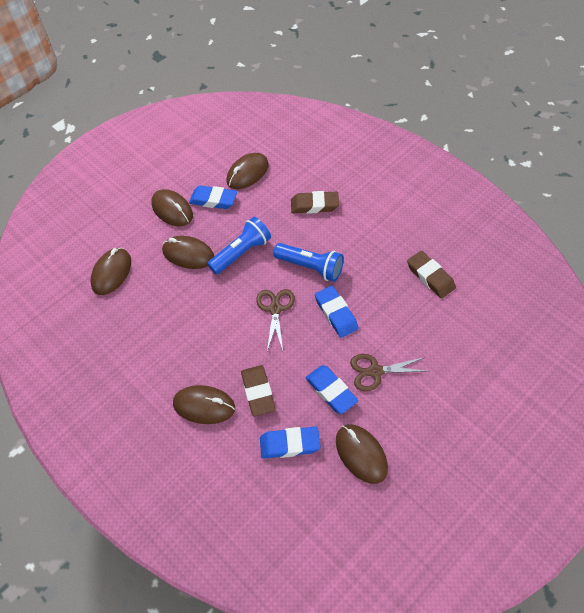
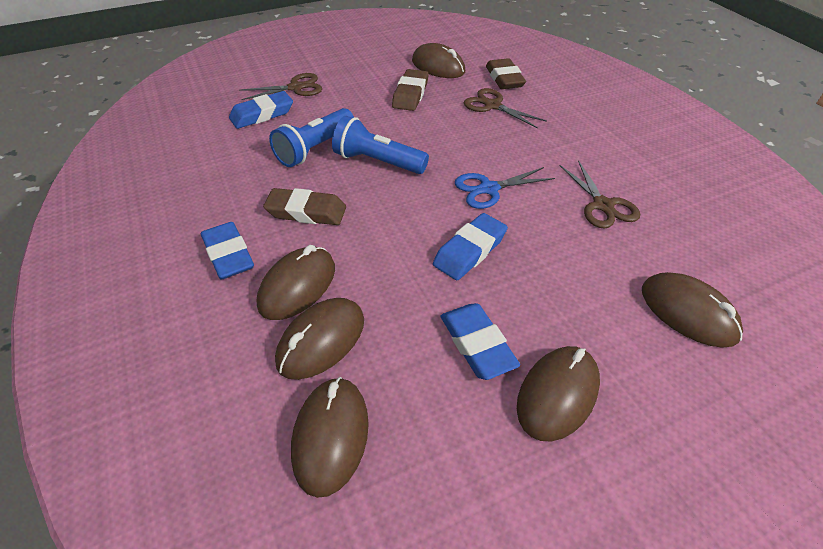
blue scissors: 0 -> 1
brown scissors: 2 -> 3

